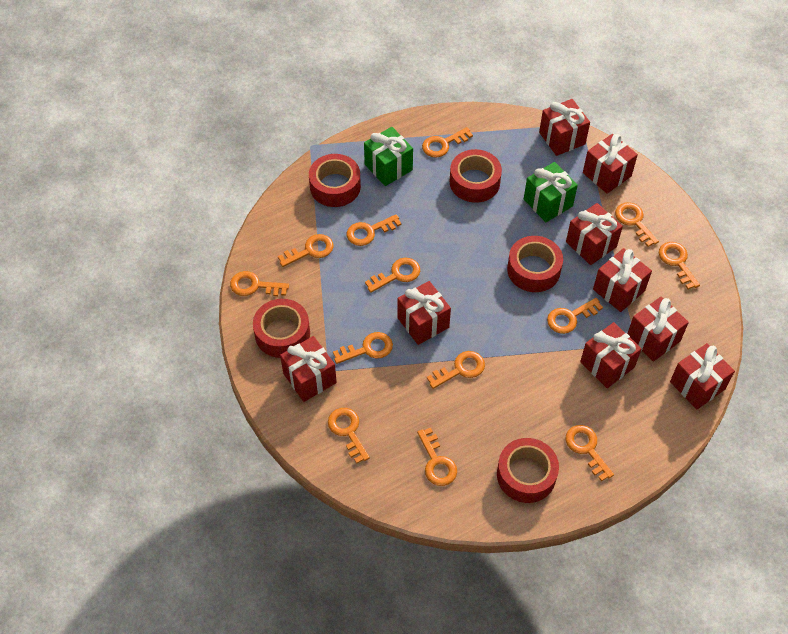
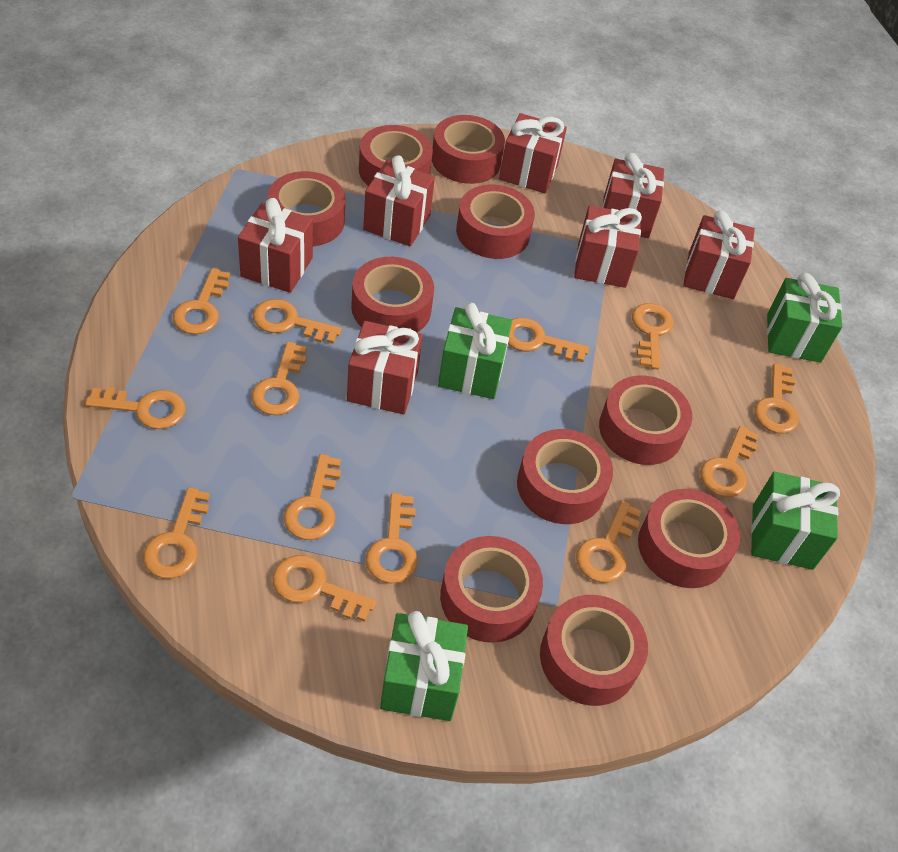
green gift: 2 -> 4
red gift: 9 -> 7
red tape: 5 -> 10

